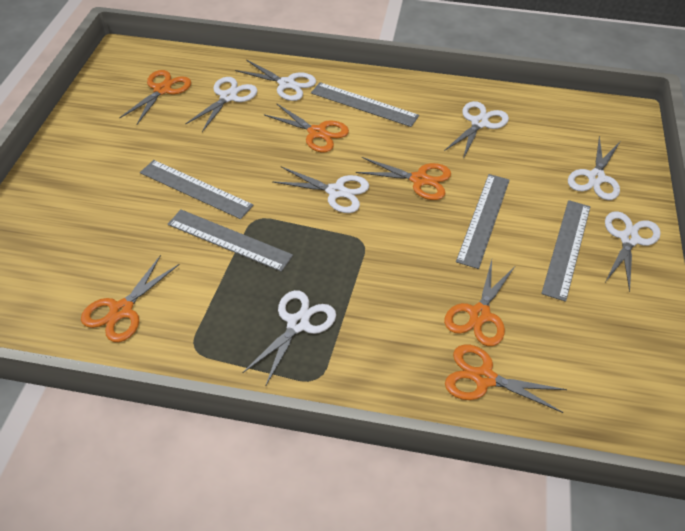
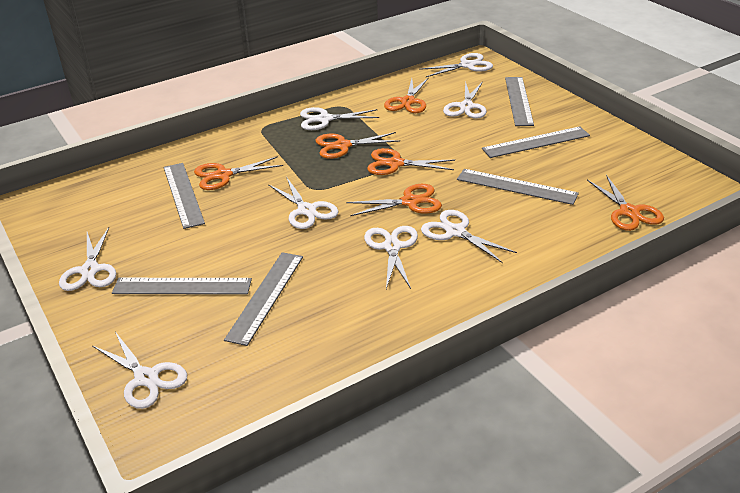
grey ruler: 5 -> 6
white scissors: 7 -> 8

